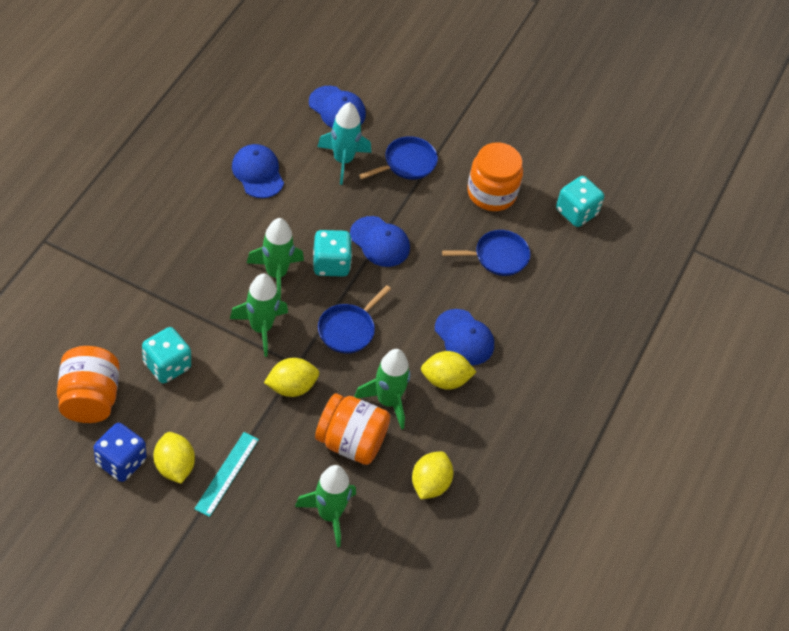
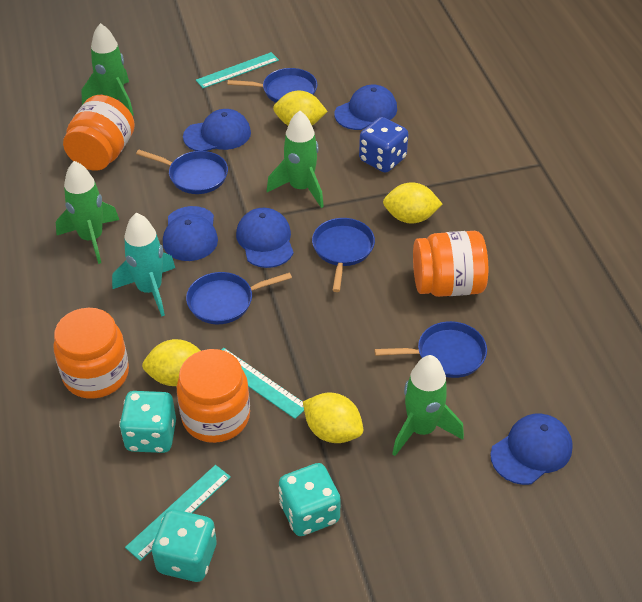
blue cap: 4 -> 5
blue pan: 3 -> 5
orange jar: 3 -> 4
turquoise ruler: 1 -> 3

